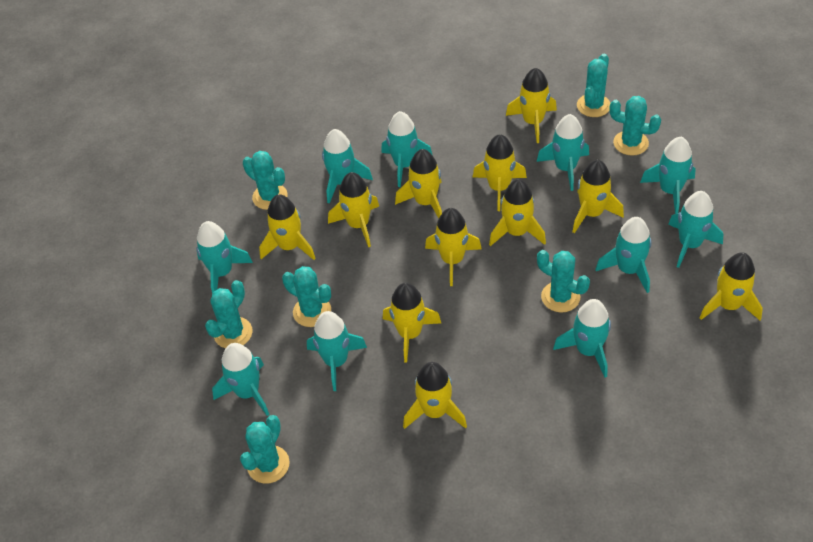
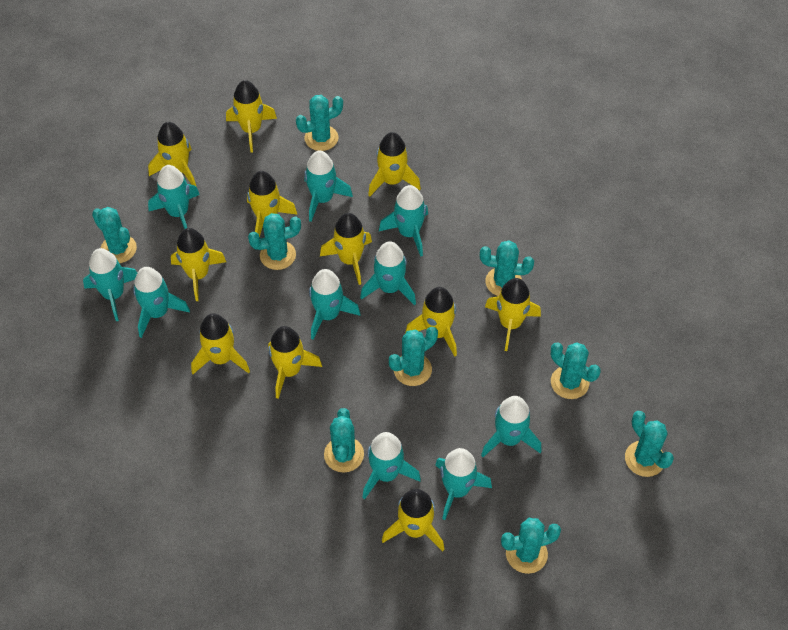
turquoise cactus: 7 -> 9

